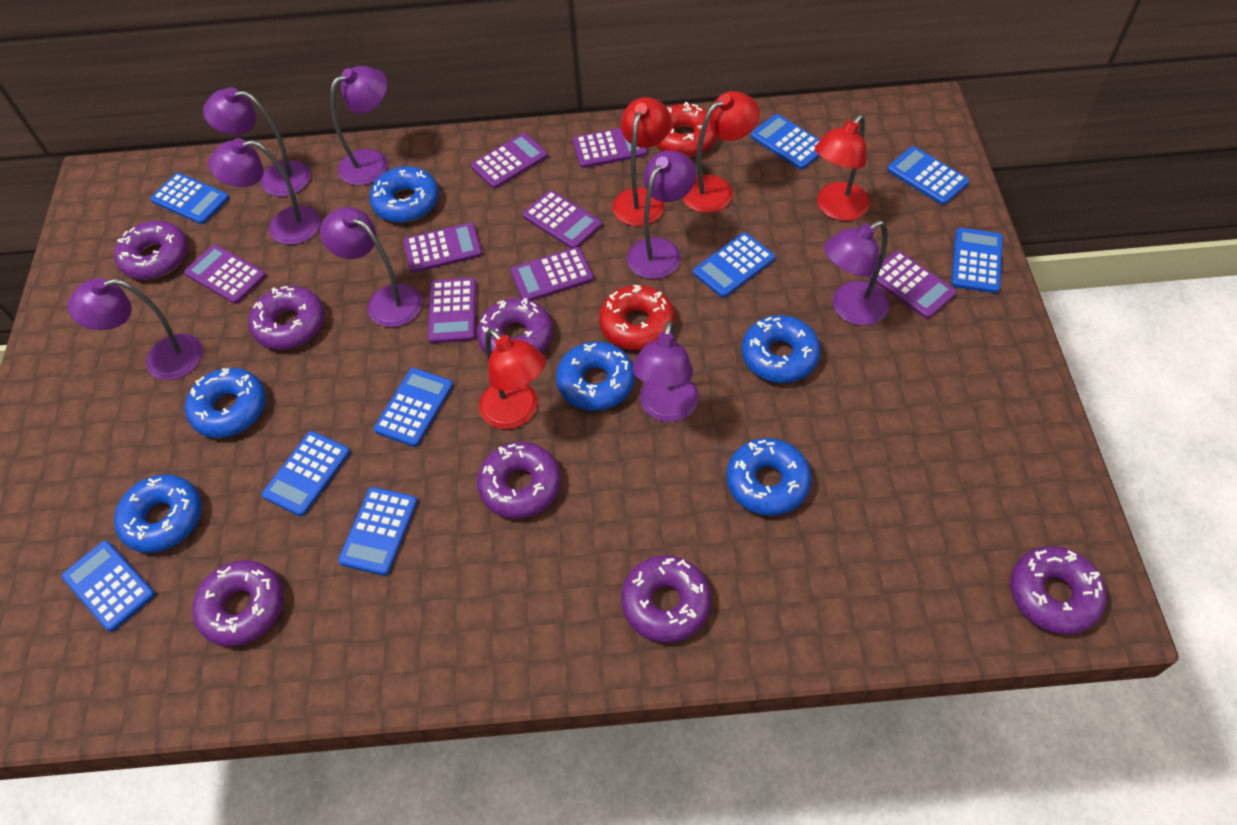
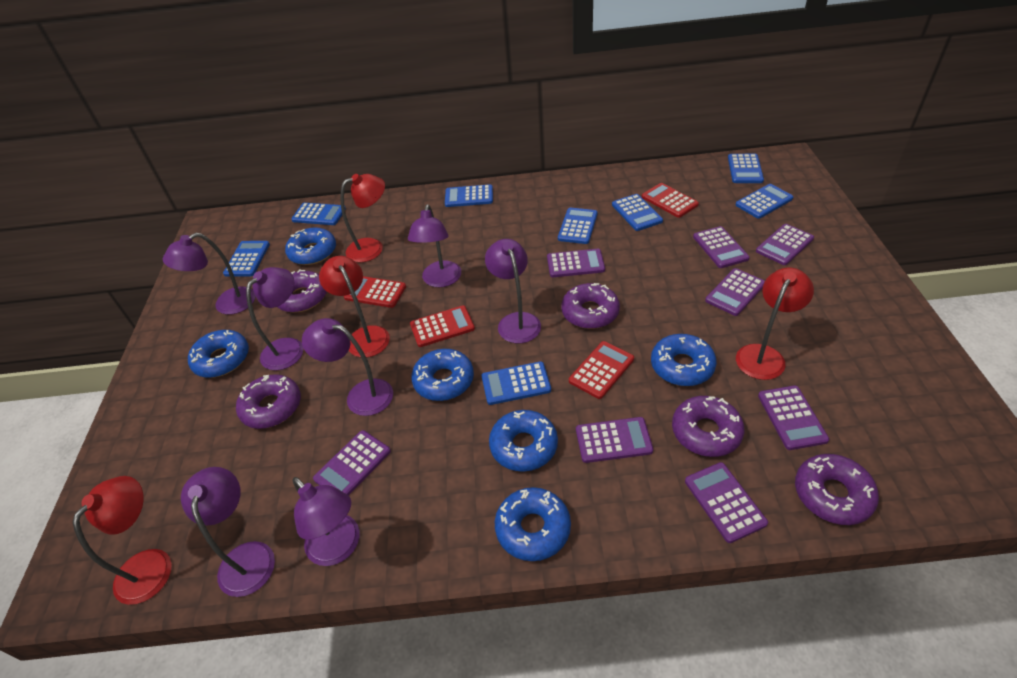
blue calculator: 9 -> 8
purple donut: 7 -> 5
purple lamp: 8 -> 7
red calculator: 0 -> 4
red donut: 2 -> 0

